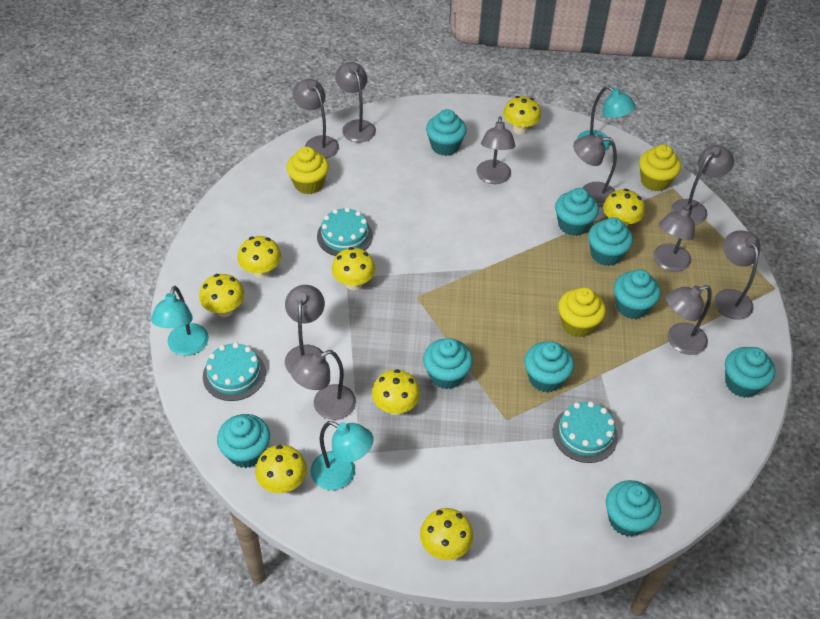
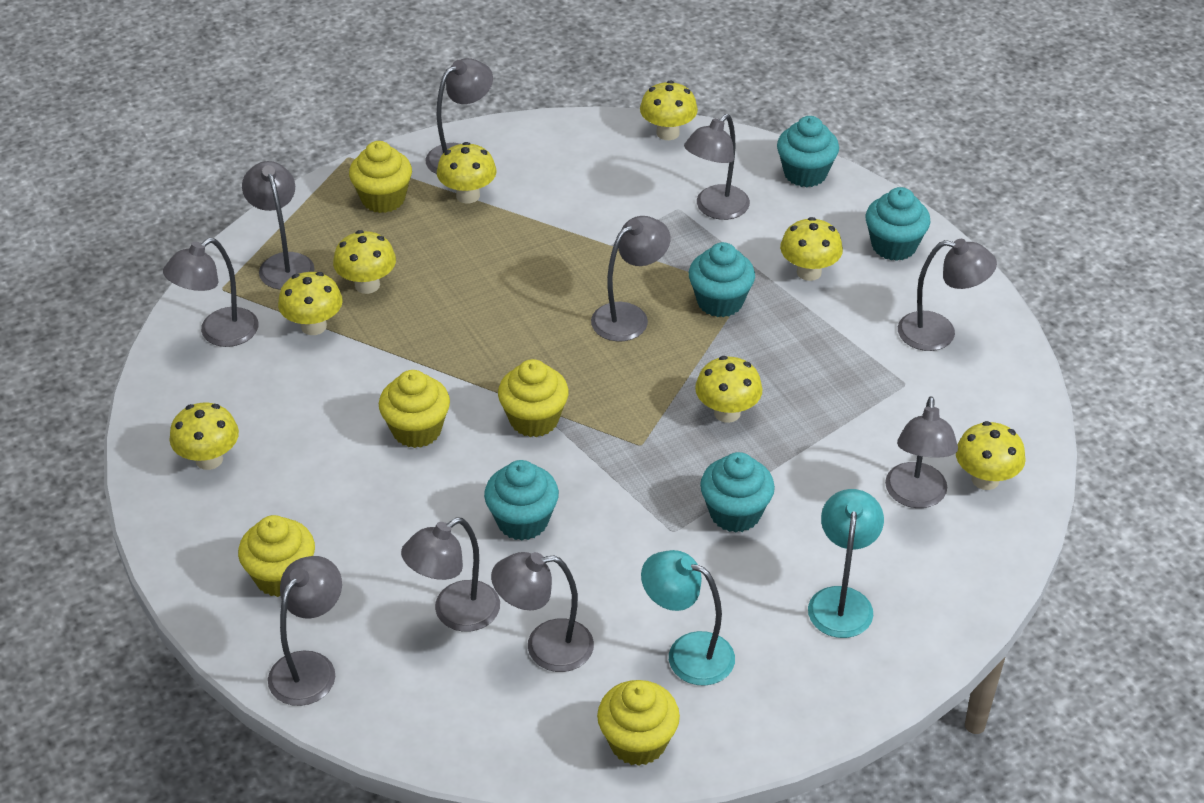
turquoise cake: 3 -> 0
turquoise cupcake: 9 -> 5
turquoise lamp: 3 -> 2
yellow cupcake: 3 -> 5

